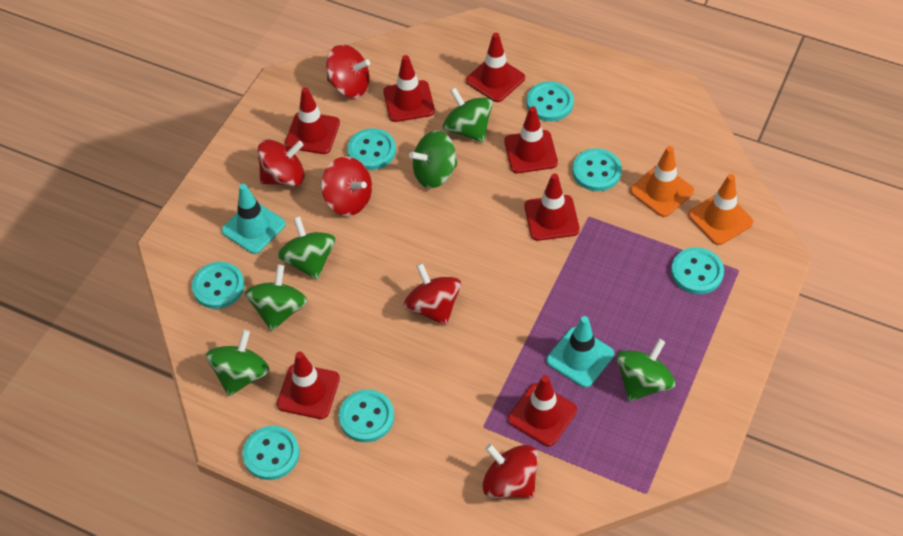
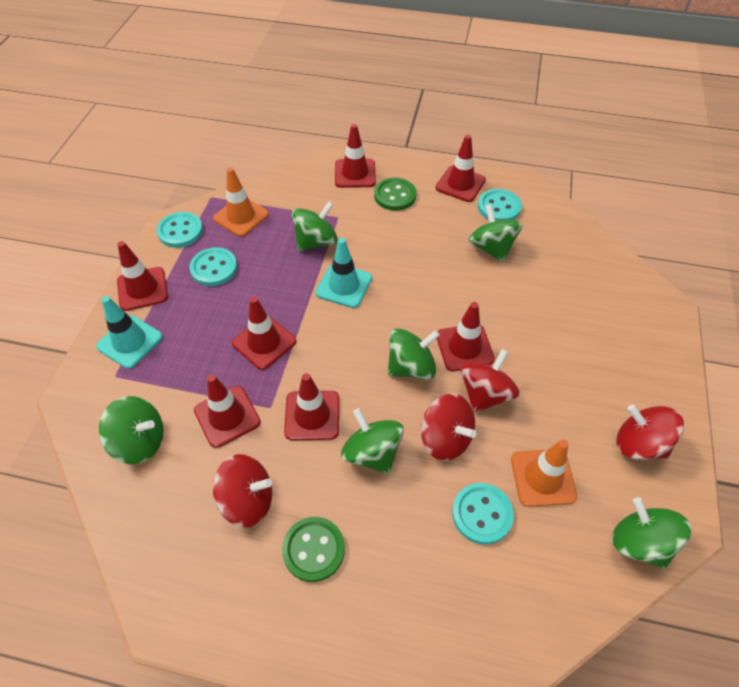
green button: 0 -> 2
red spinning top: 5 -> 4
turquoise button: 7 -> 4

